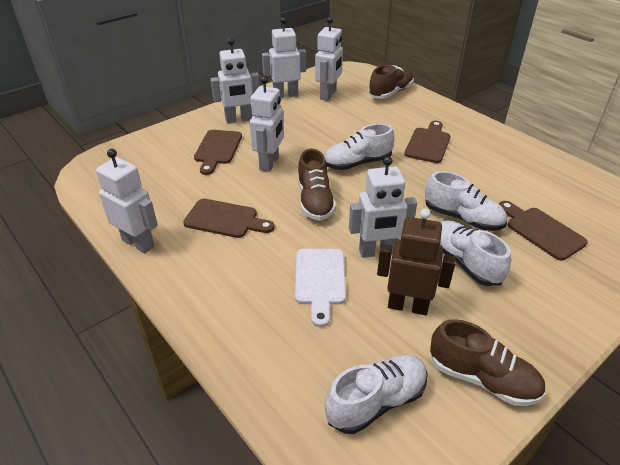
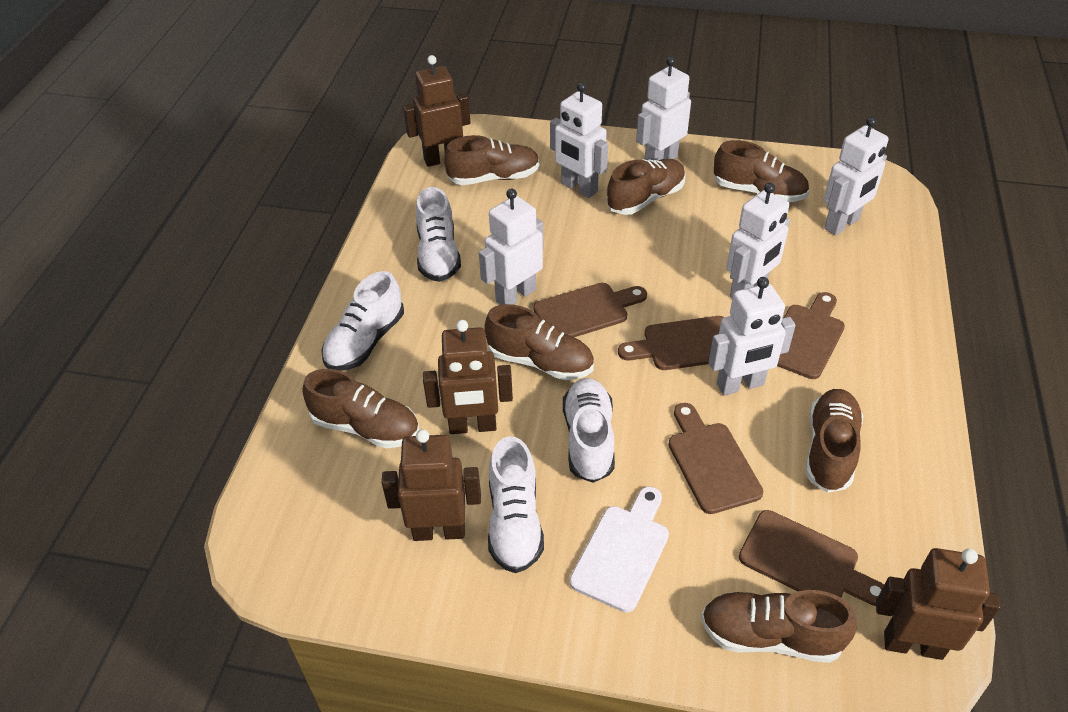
brown cutting board: 4 -> 5
brown robot: 1 -> 4
brown shoe: 3 -> 7

